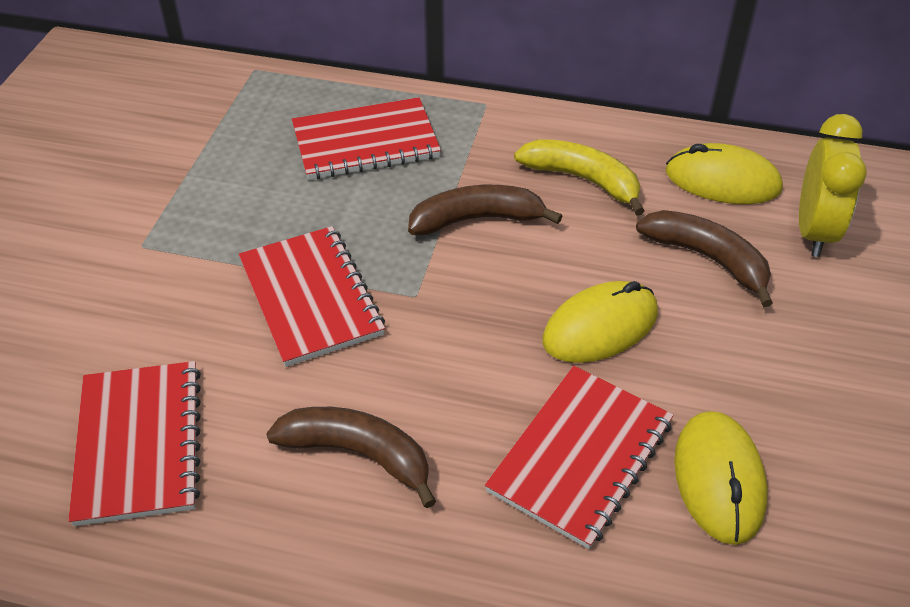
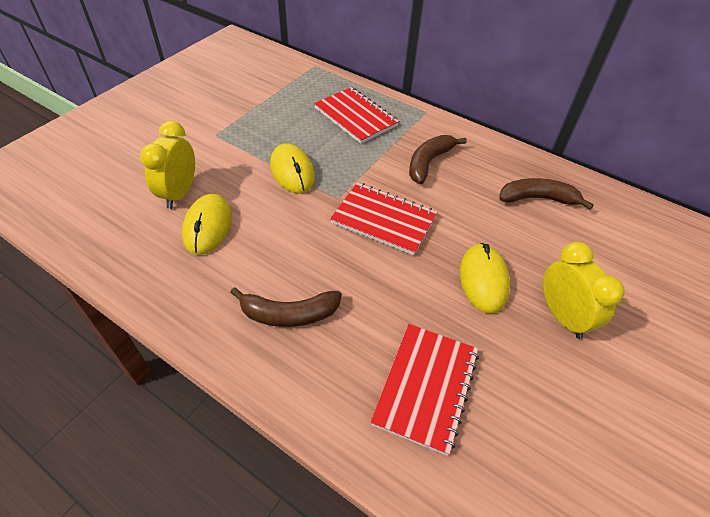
red notebook: 4 -> 3
yellow banana: 1 -> 0
yellow clock: 1 -> 2

